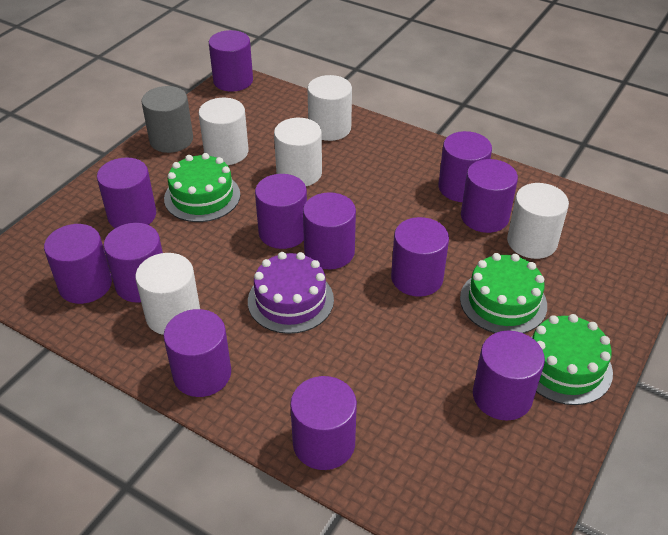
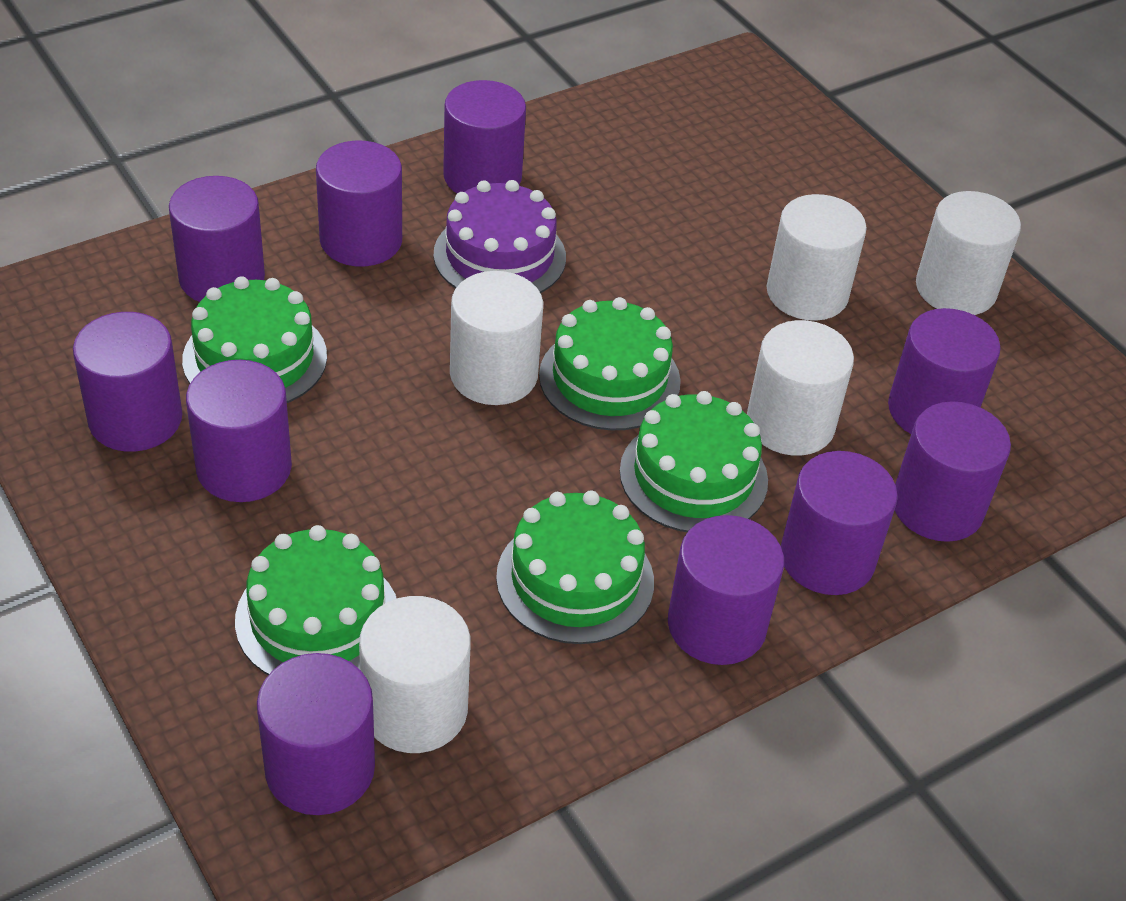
green cake: 3 -> 5
grey cylinder: 1 -> 0
purple cylinder: 12 -> 10

